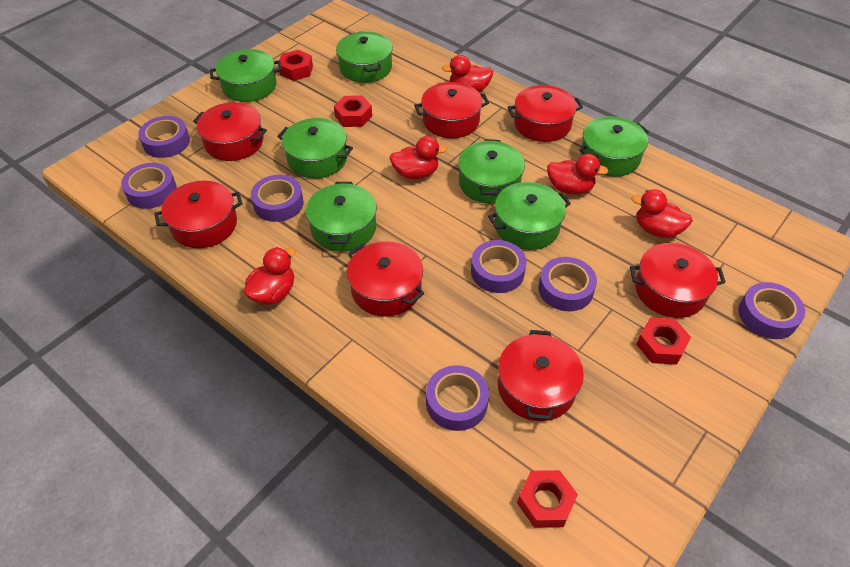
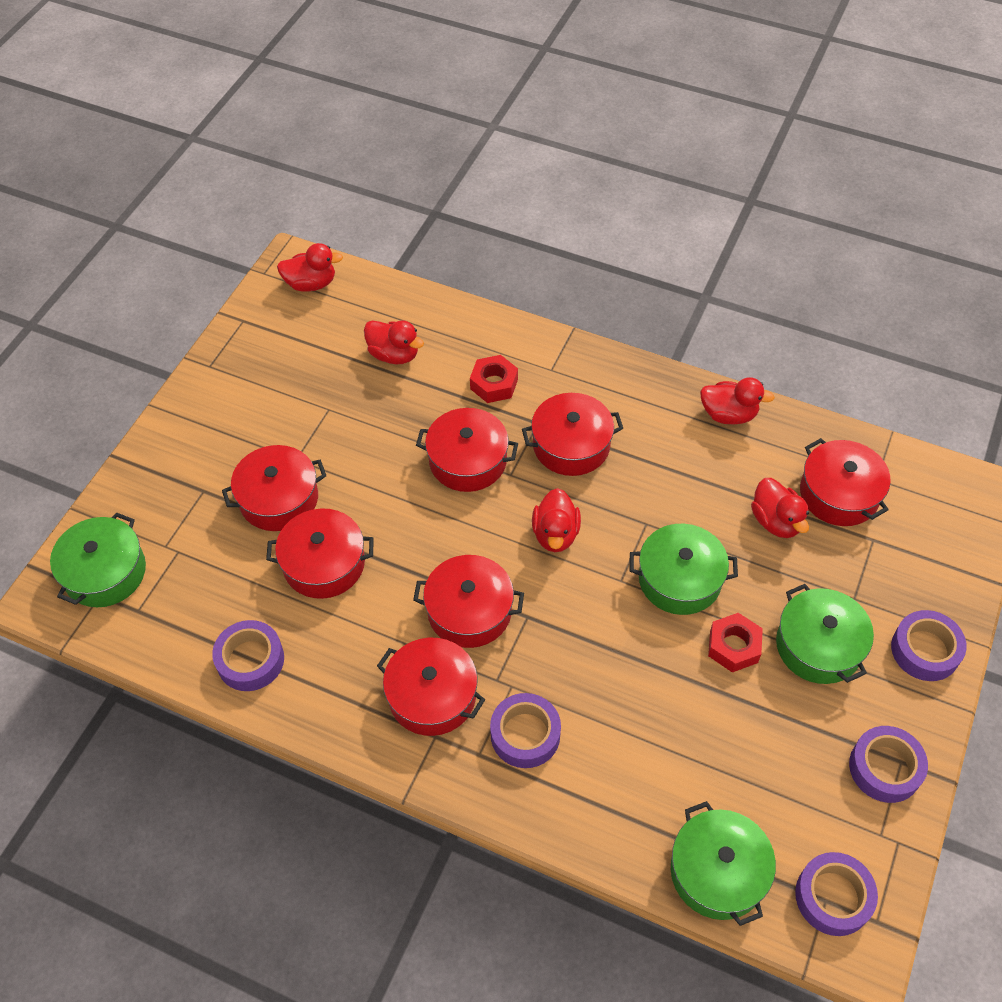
green pot: 7 -> 4
purple tape: 7 -> 5
red nut: 4 -> 2

